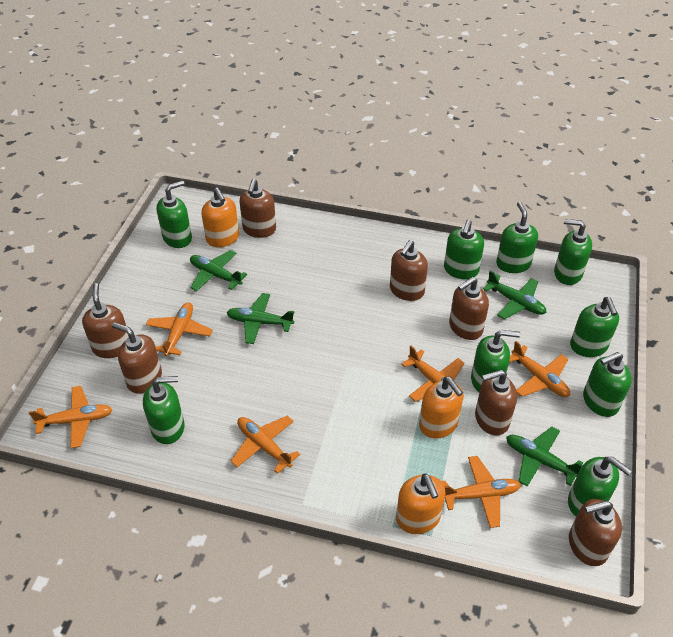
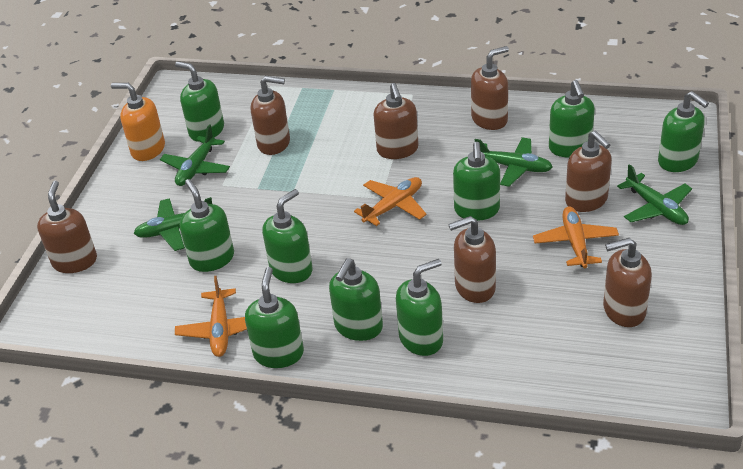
orange plane: 6 -> 3
orange soap dispenser: 3 -> 1

